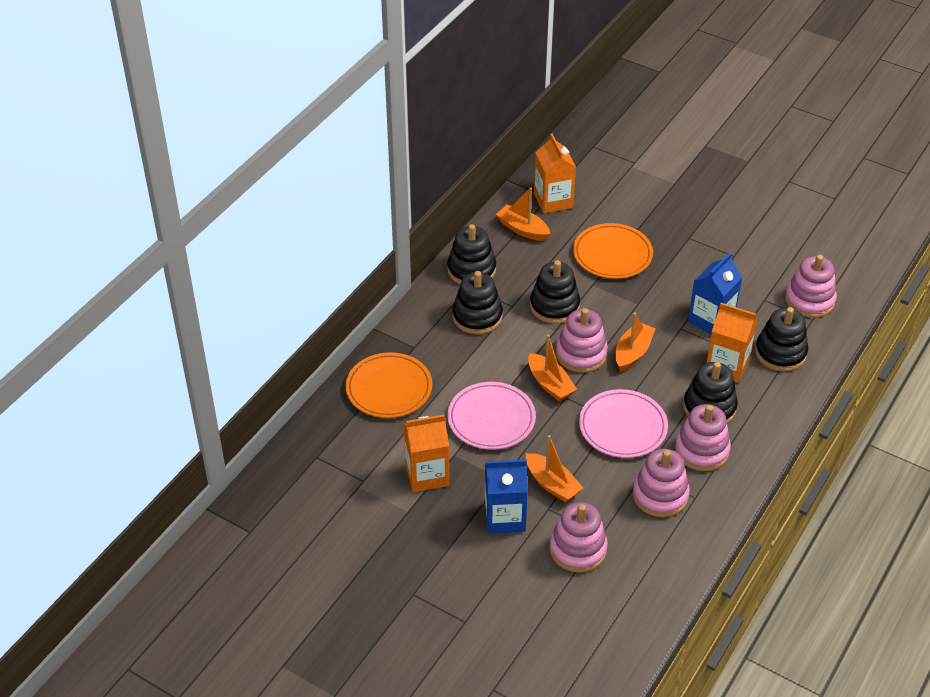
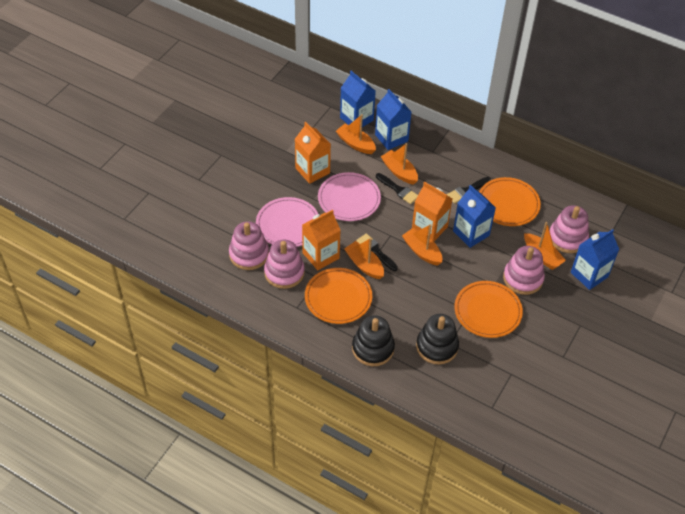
black brush: 0 -> 3
black stacking toy: 5 -> 2
blue carton: 2 -> 4
orange boat: 4 -> 5
orange plate: 2 -> 3
pink stacking toy: 5 -> 4

